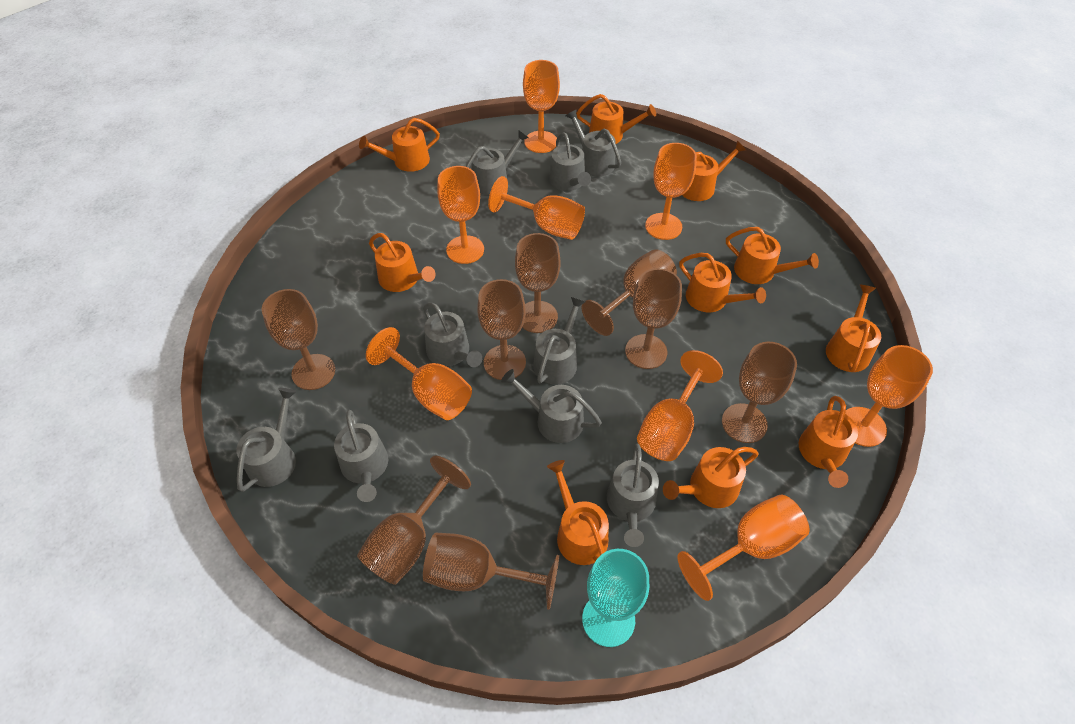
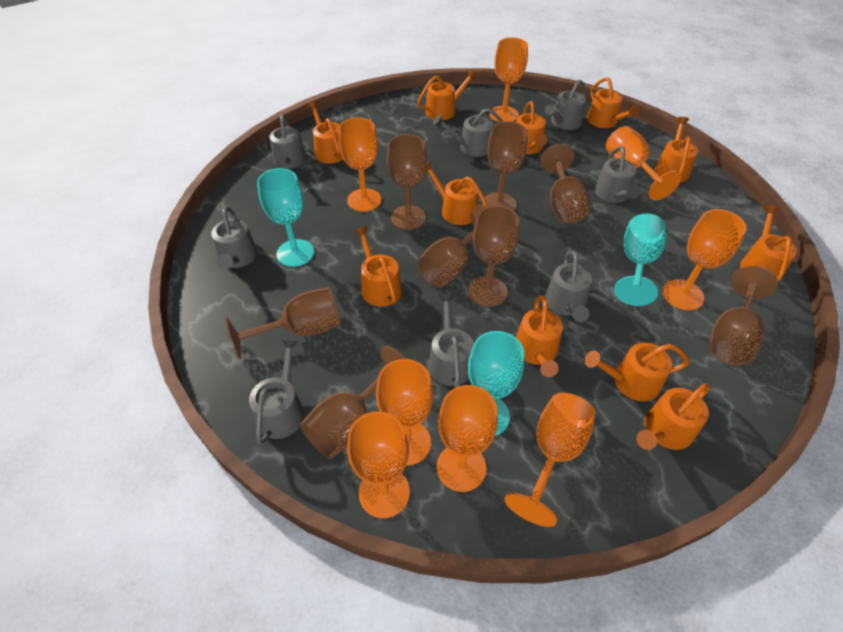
grey watering can: 9 -> 8
orange watering can: 10 -> 11
turquoise goblet: 1 -> 3

